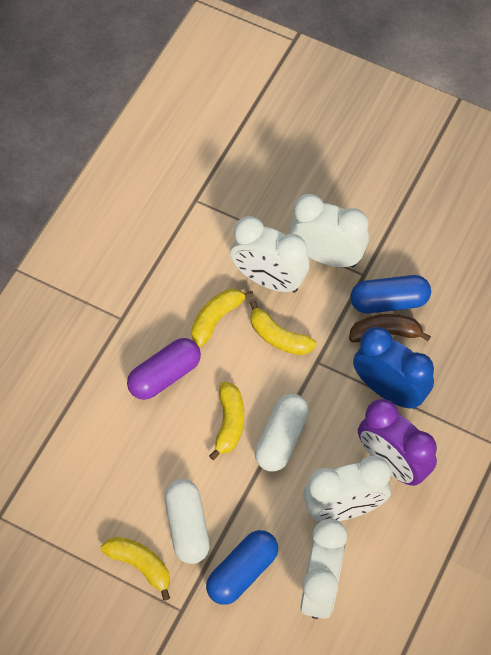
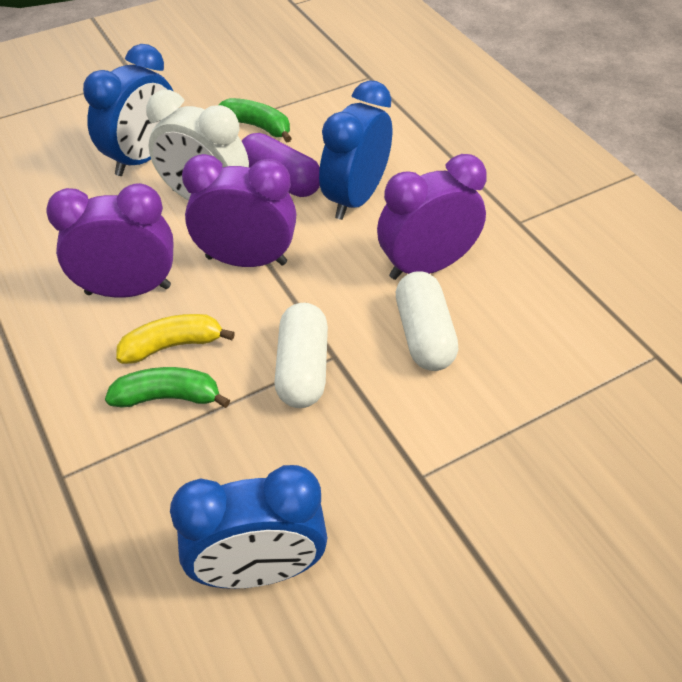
blue capsule: 2 -> 0
blue clock: 1 -> 3
brown banana: 1 -> 0
green banana: 0 -> 2
purple clock: 1 -> 3
white clock: 4 -> 1
yellow banana: 4 -> 1

